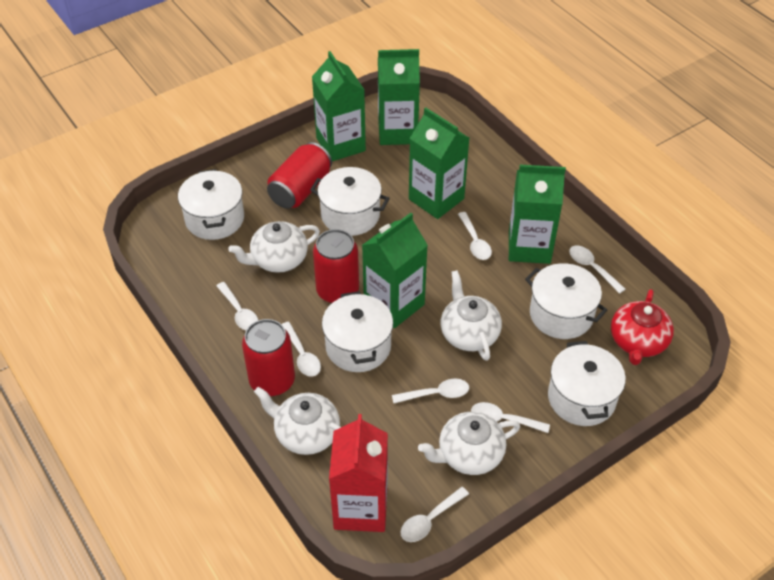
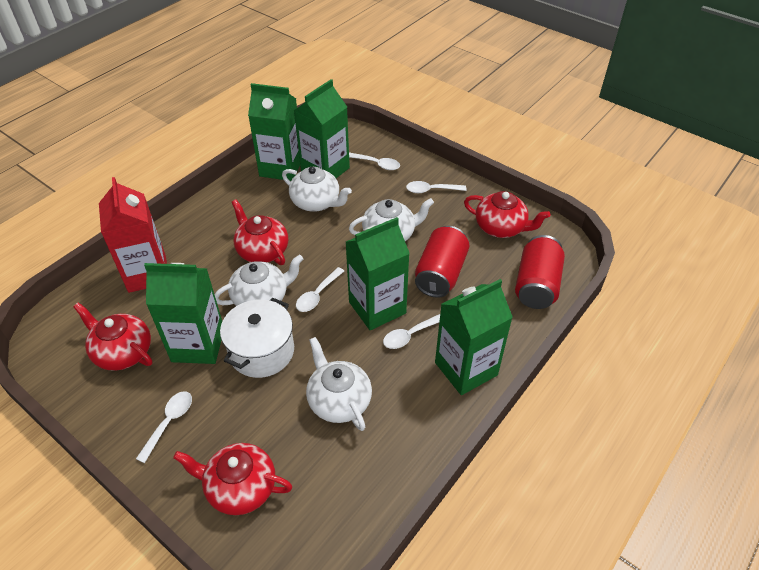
red can: 3 -> 2
red teapot: 1 -> 4
white pot: 5 -> 1
white spoon: 7 -> 5

